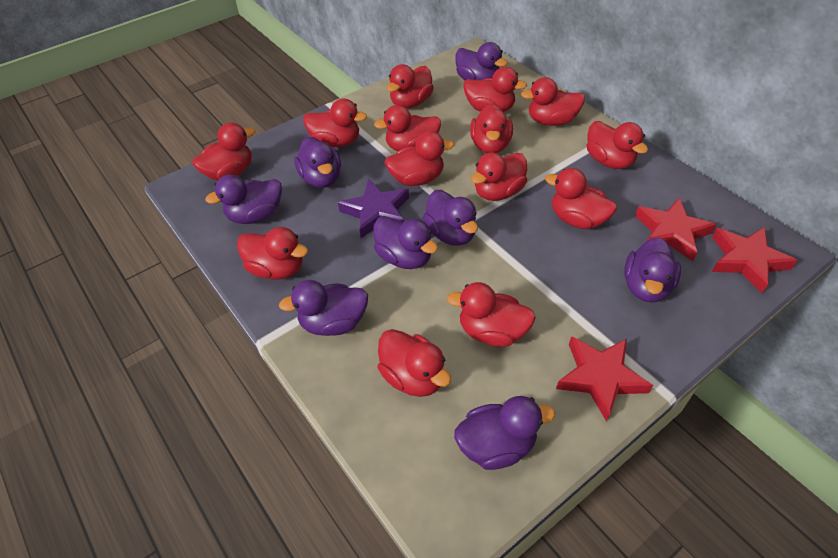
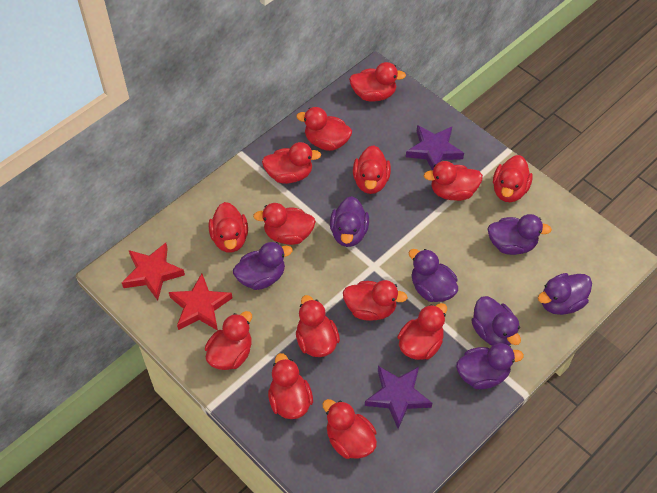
purple duck: 8 -> 7
purple star: 1 -> 2
red star: 3 -> 2

